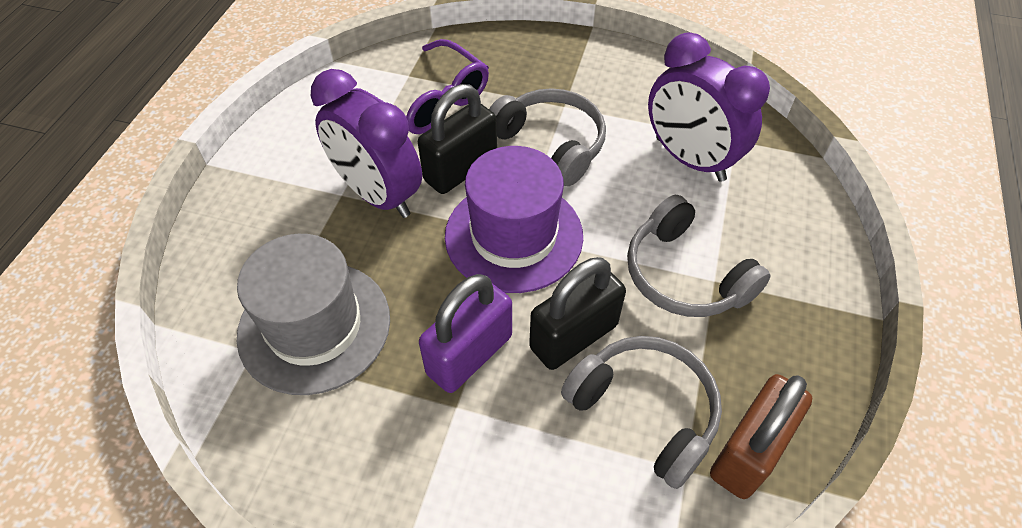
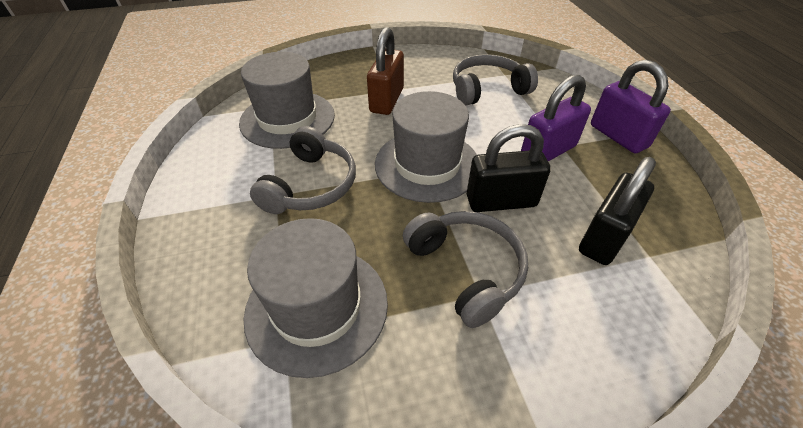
grey hat: 1 -> 3
purple clock: 2 -> 0
purple glasses: 1 -> 0
purple hat: 1 -> 0
purple padlock: 1 -> 2

